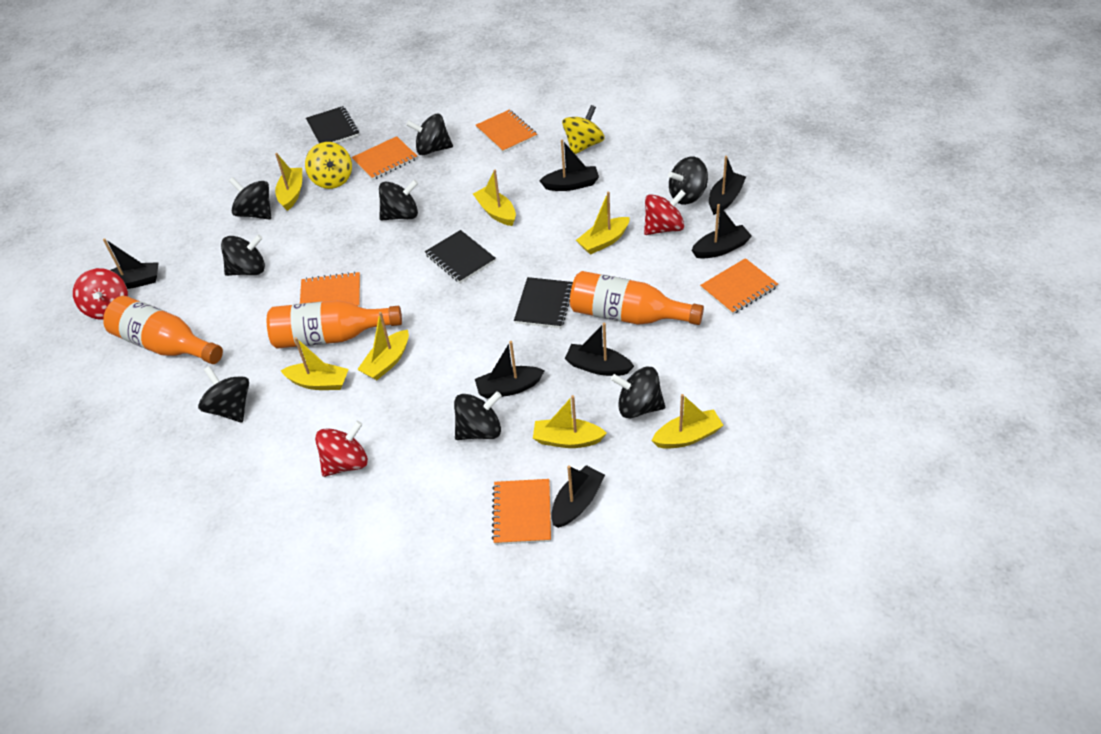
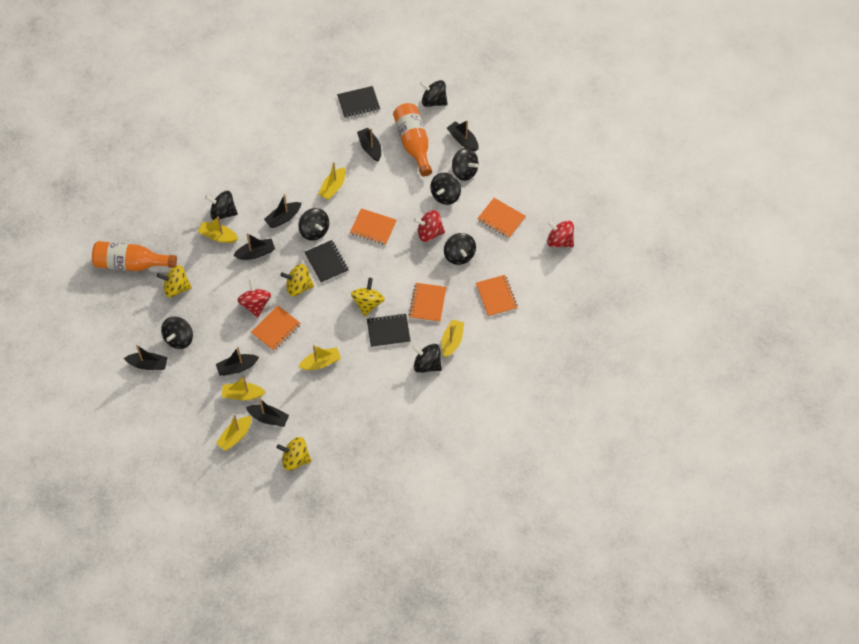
orange bottle: 3 -> 2
yellow boat: 7 -> 6
yellow spinning top: 2 -> 4

